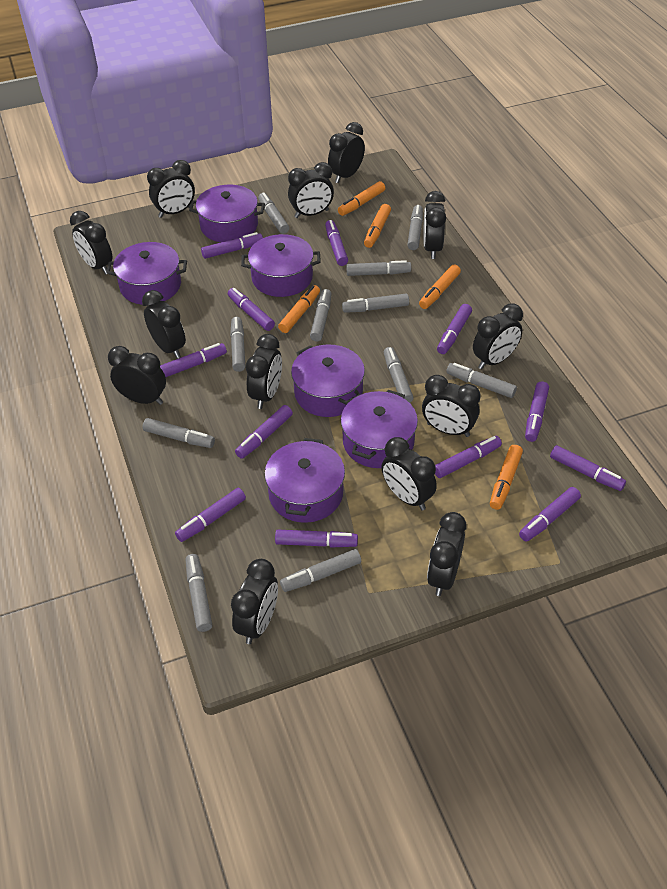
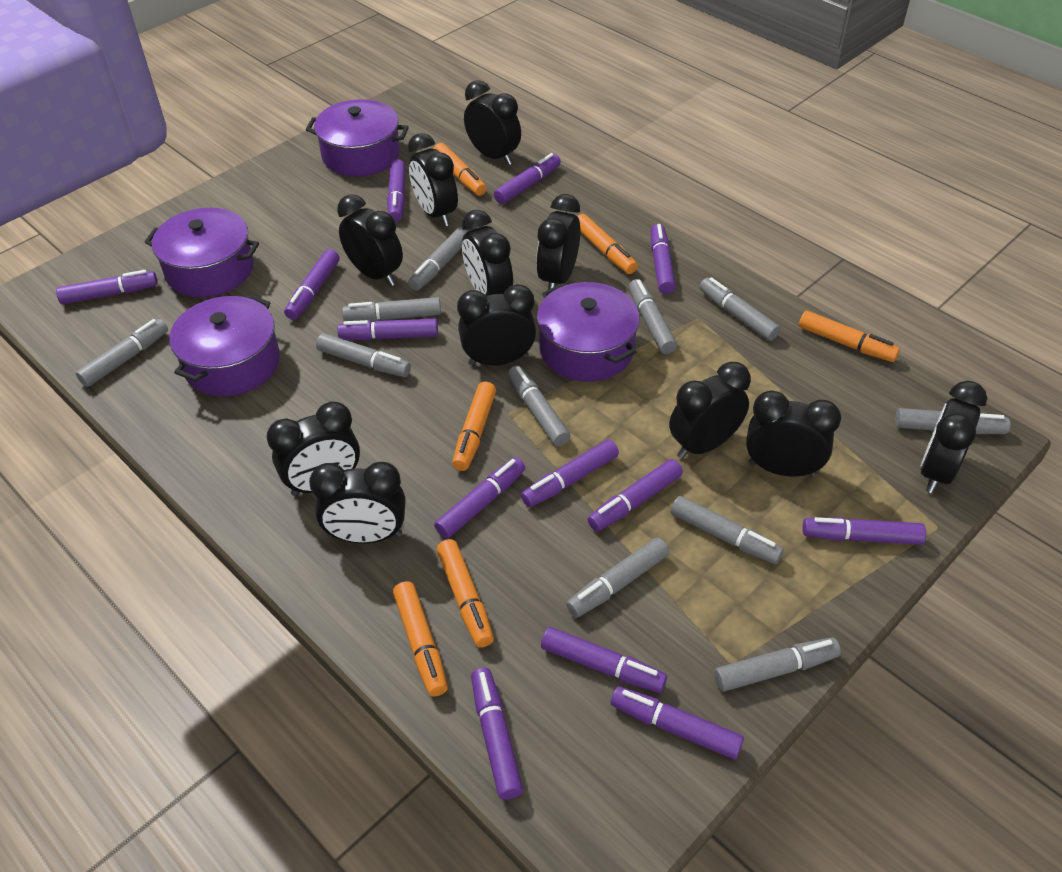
black clock: 13 -> 11
orange marker: 5 -> 6
purple marker: 12 -> 13
purple pot: 6 -> 4

